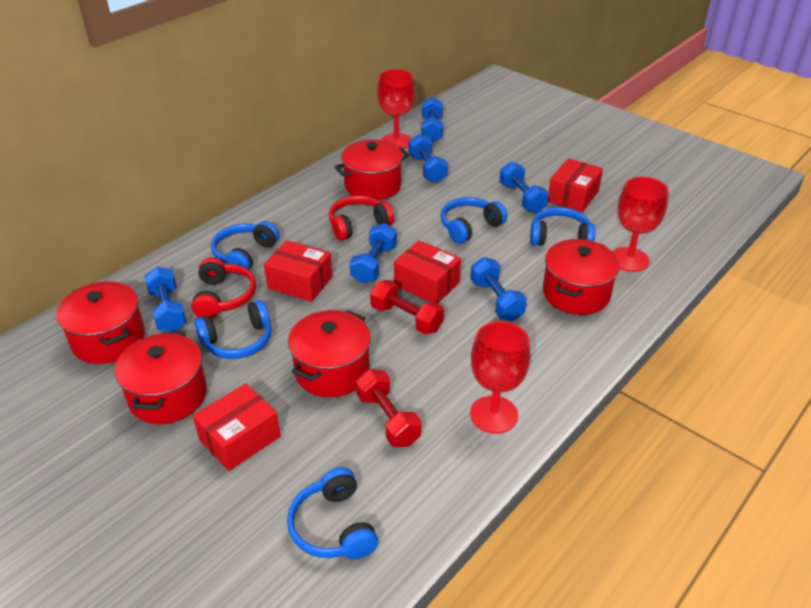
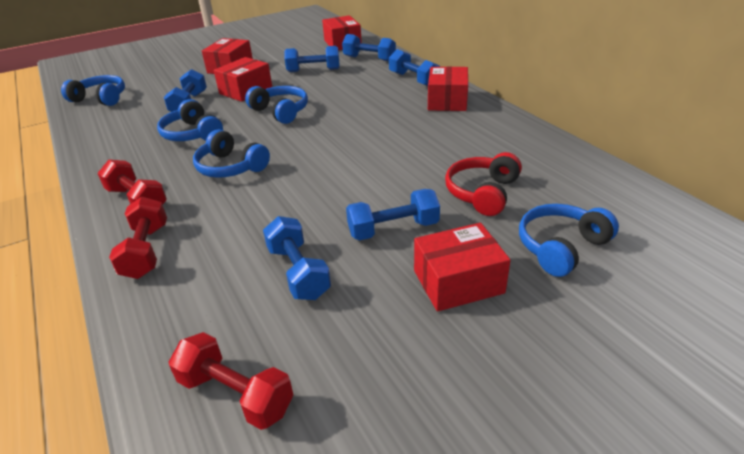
red box: 4 -> 5
red dumbbell: 2 -> 3
red goblet: 3 -> 0
red headphones: 2 -> 1
red pot: 5 -> 0

